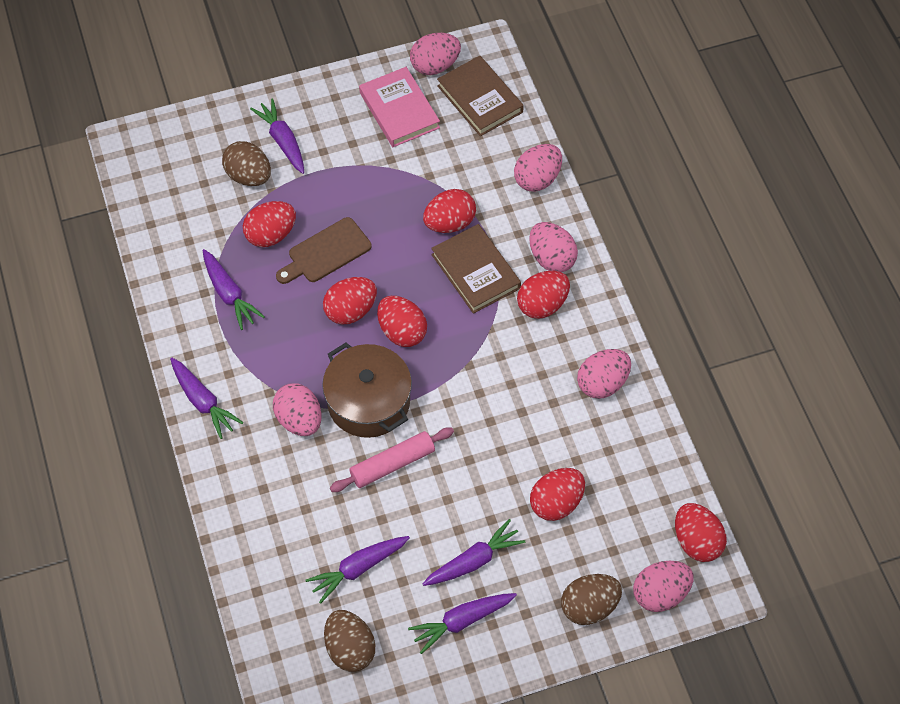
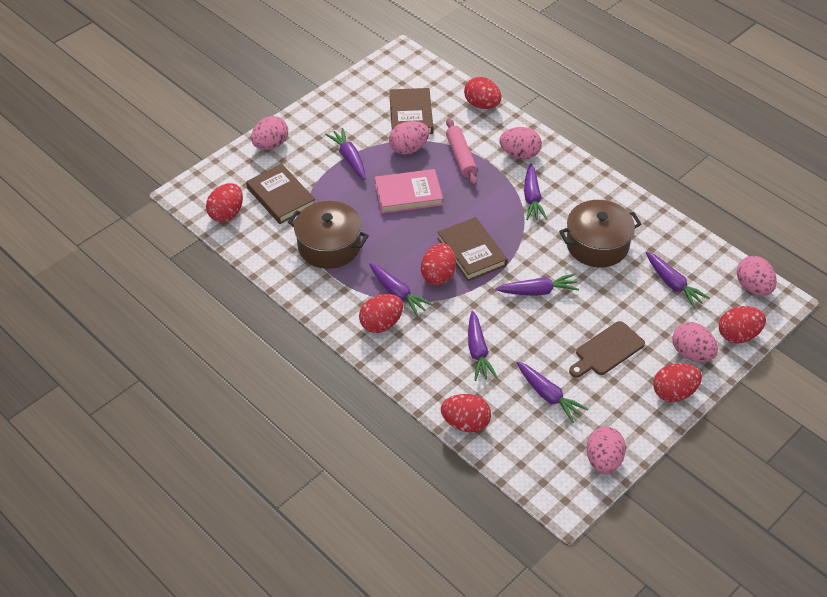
brown book: 2 -> 3
brown egg: 3 -> 0
brown pot: 1 -> 2
purple carrot: 6 -> 7

